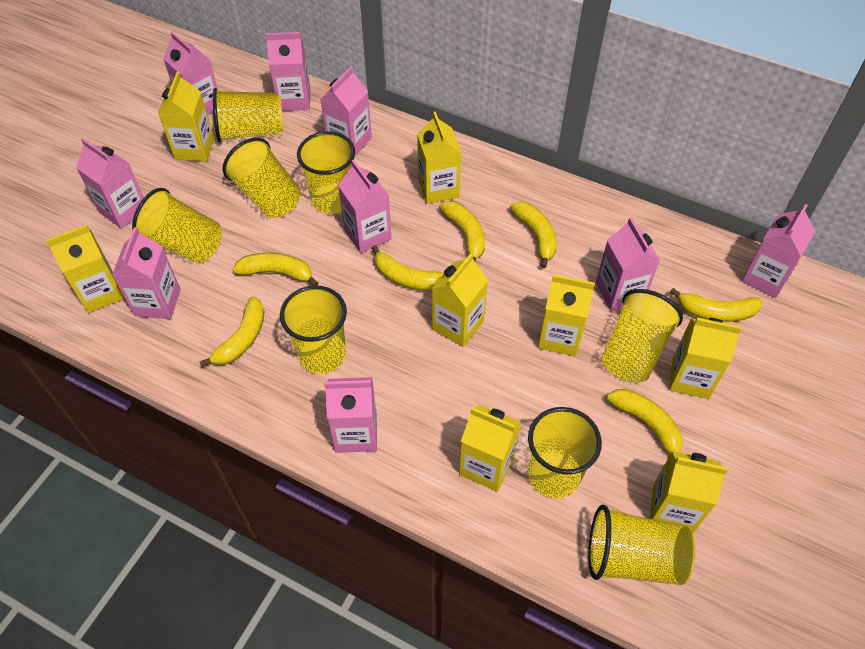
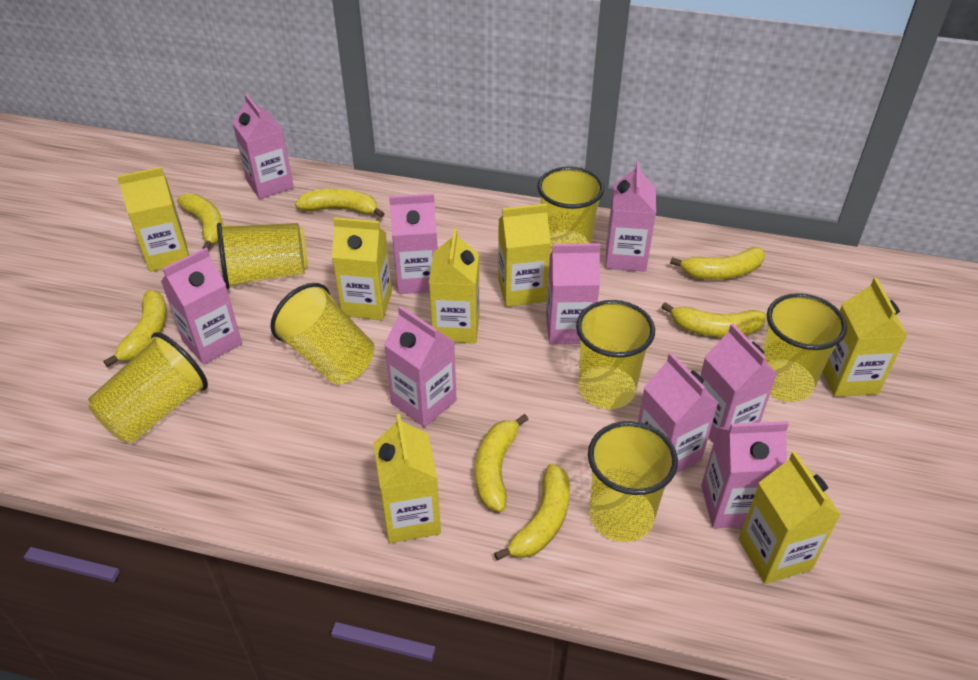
yellow carton: 8 -> 7
yellow cup: 8 -> 7

